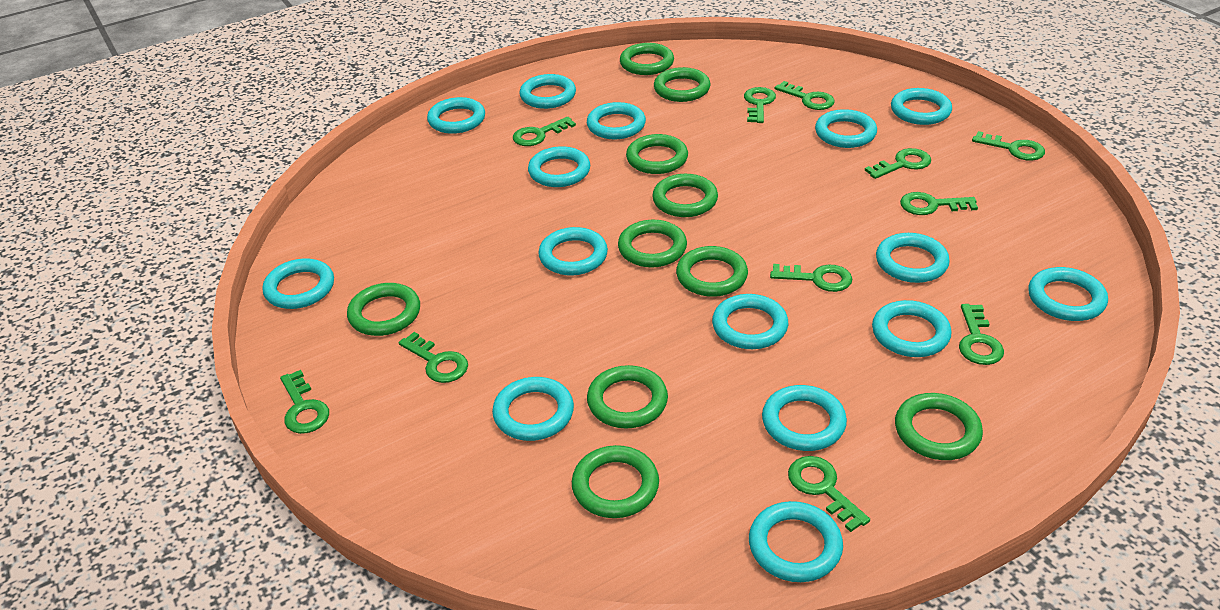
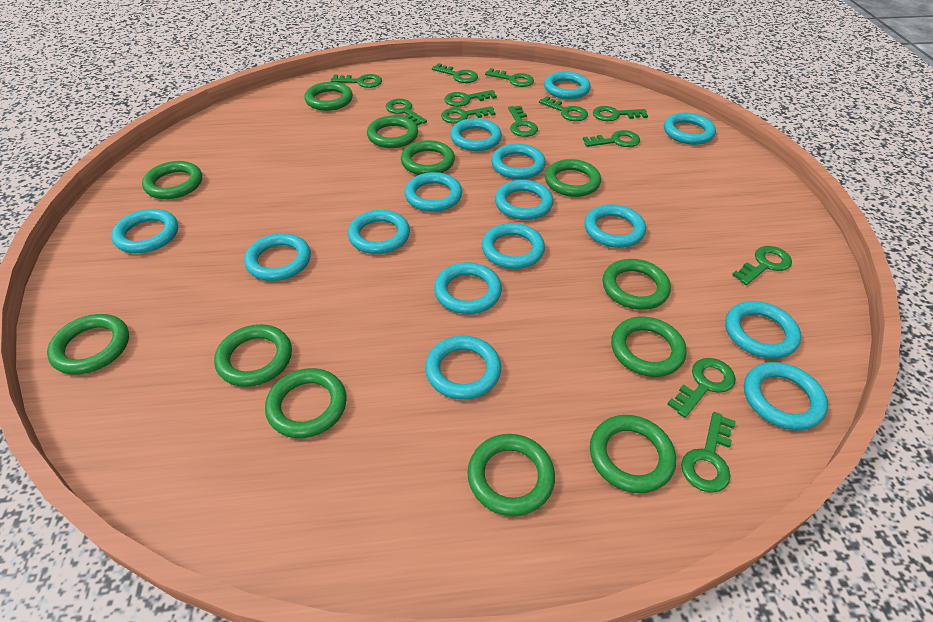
green key: 11 -> 13
green ring: 10 -> 12

